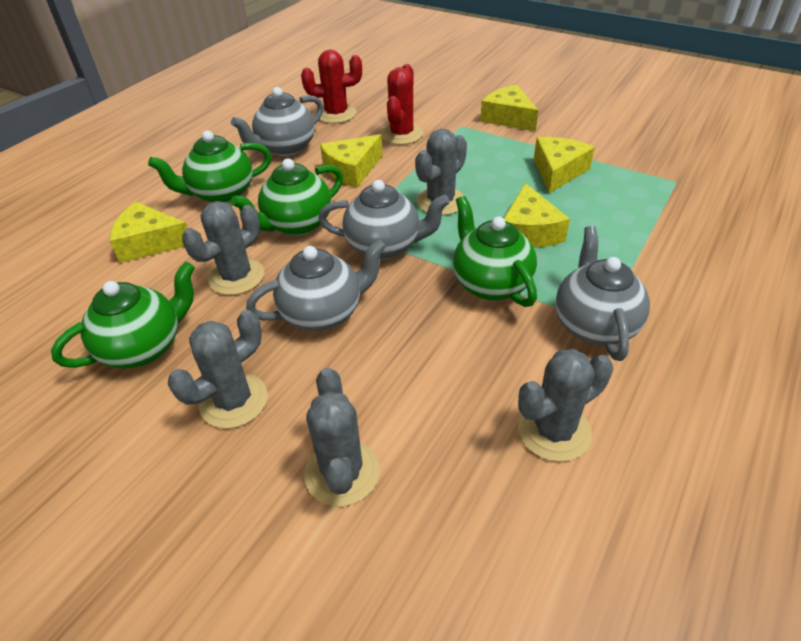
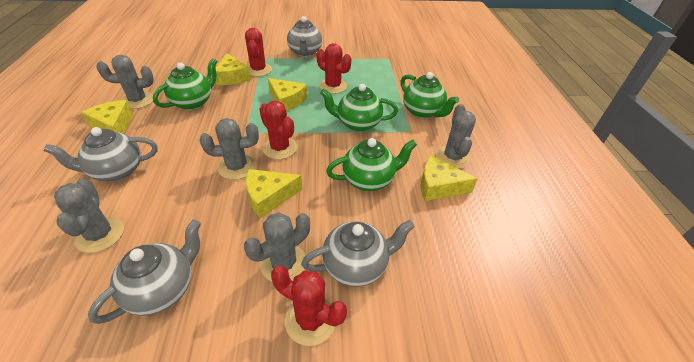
red cactus: 2 -> 4

